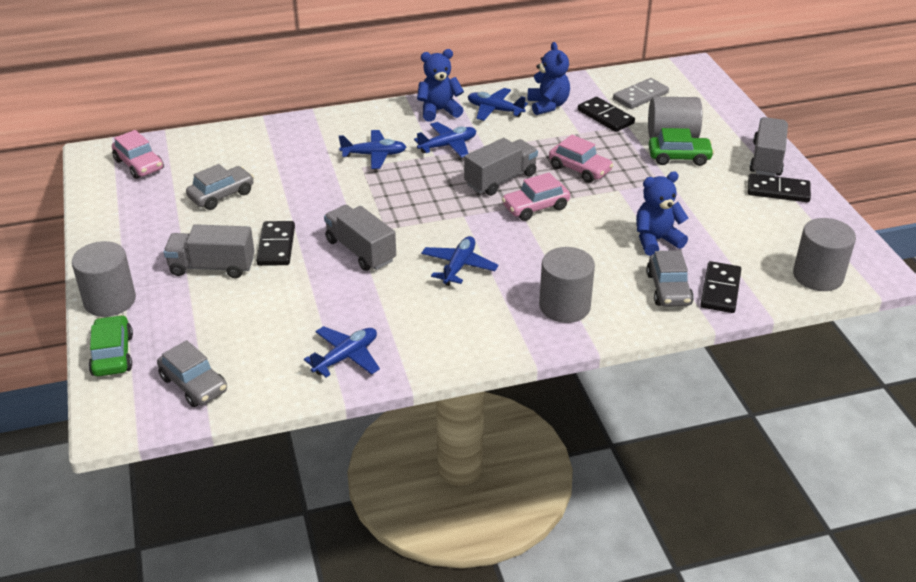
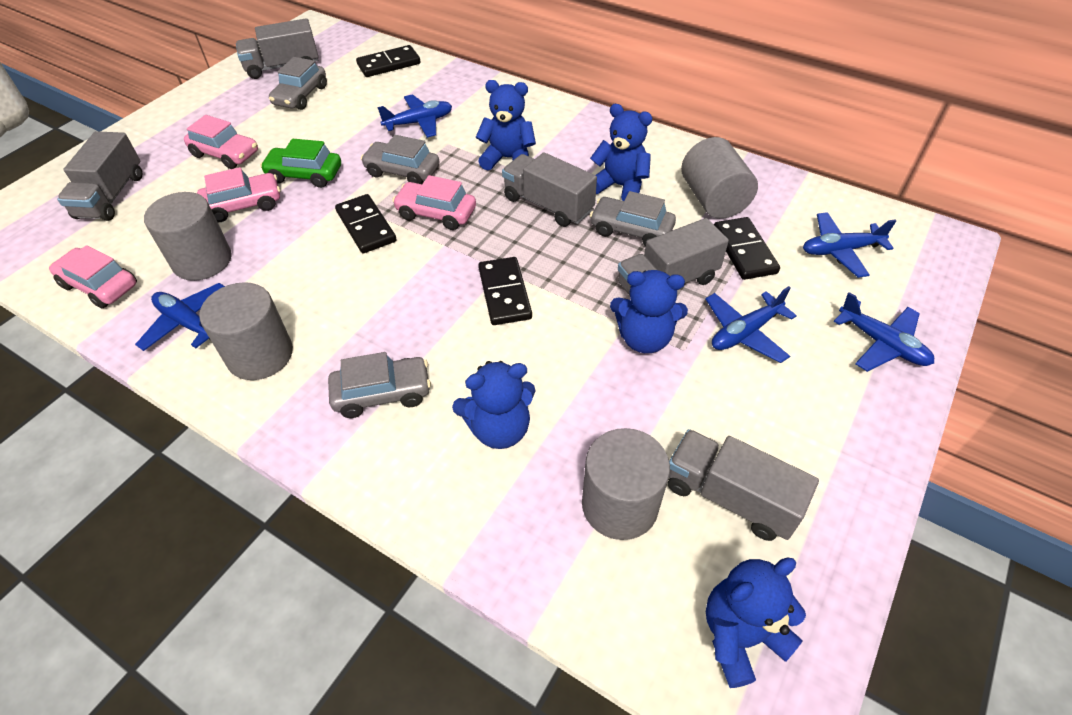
blue teddy bear: 3 -> 5
green car: 2 -> 1
grey car: 3 -> 4
grey domino: 1 -> 0
grey truck: 4 -> 5
pink car: 3 -> 4

